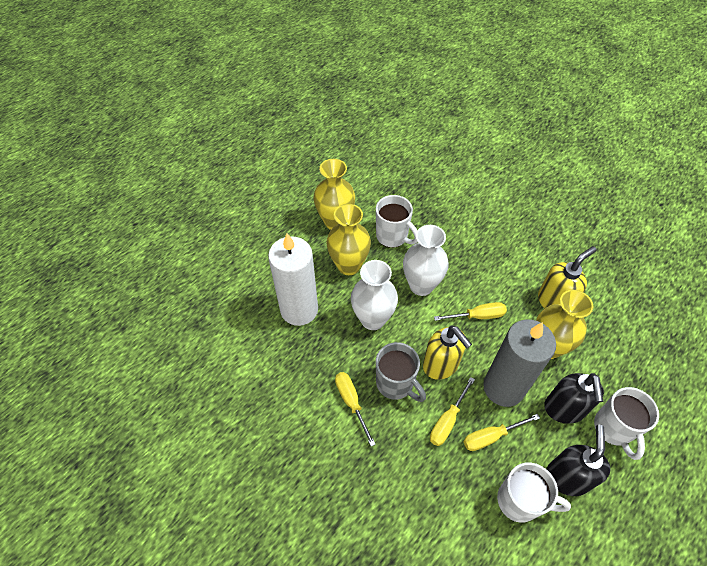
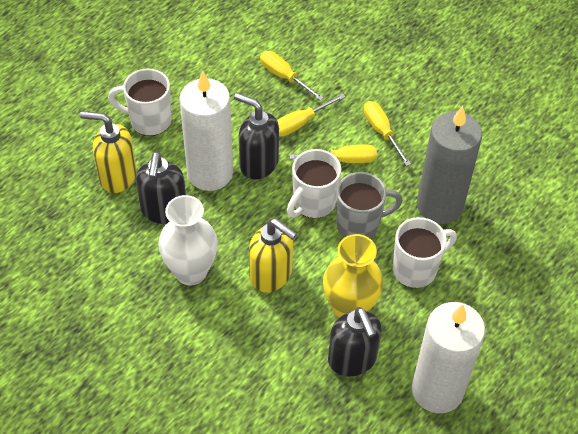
black soap dispenser: 2 -> 3
white candle: 1 -> 2
white vase: 2 -> 1
yellow vase: 3 -> 1

